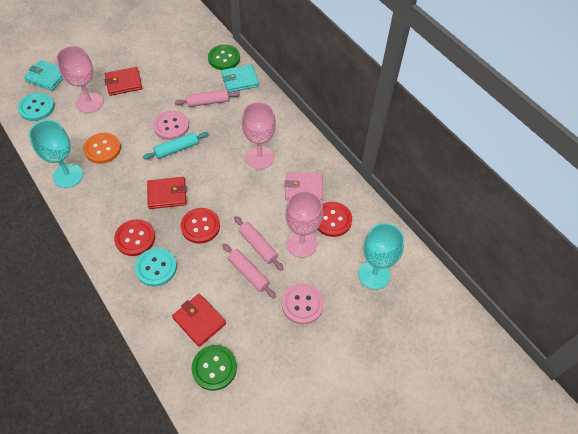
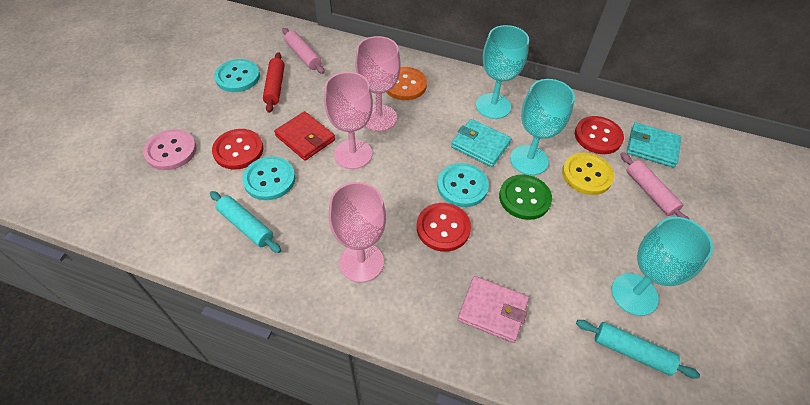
green button: 2 -> 1
pink button: 2 -> 1
pink rolling pin: 3 -> 2
red rolling pin: 0 -> 1
red wallet: 3 -> 1
turquoise button: 2 -> 3
turquoise goblet: 2 -> 3
turquoise rolling pin: 1 -> 2
yellow button: 0 -> 1

